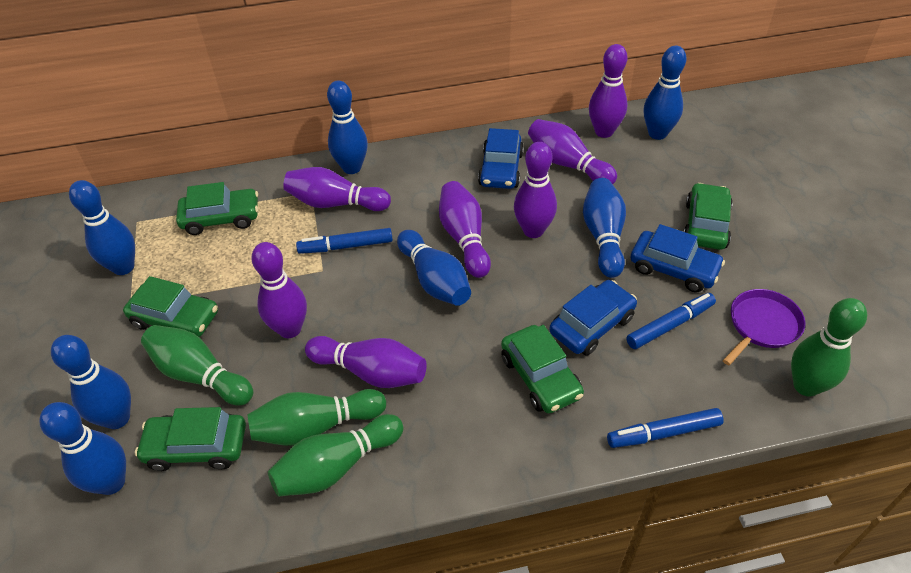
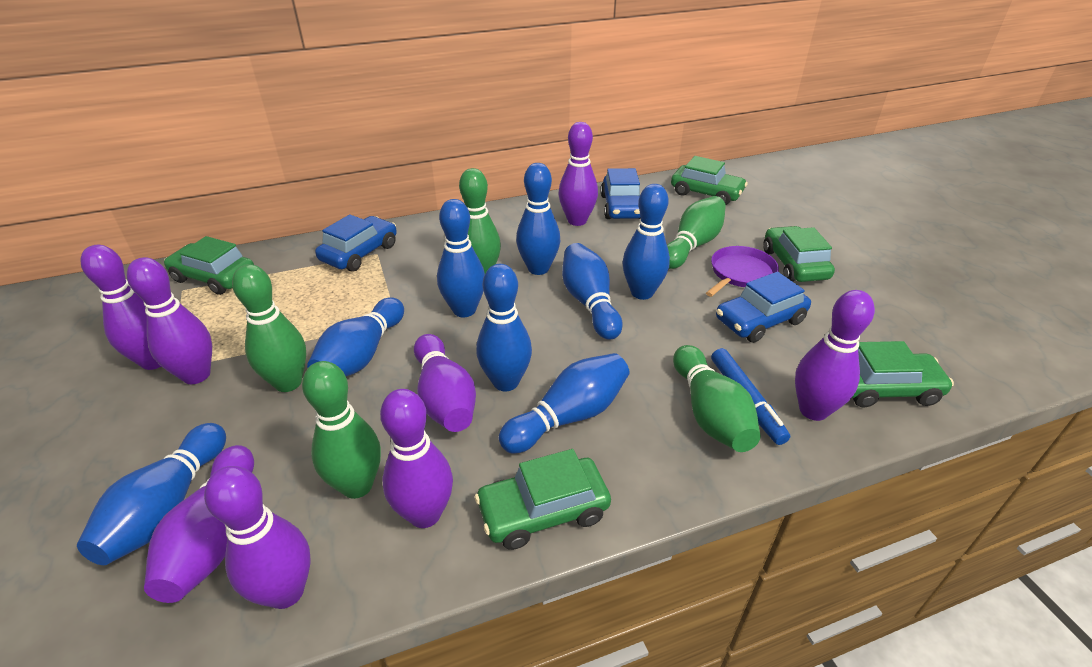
blue bowling pin: 7 -> 8
blue marker: 3 -> 1
green bowling pin: 4 -> 5
purple bowling pin: 7 -> 8

